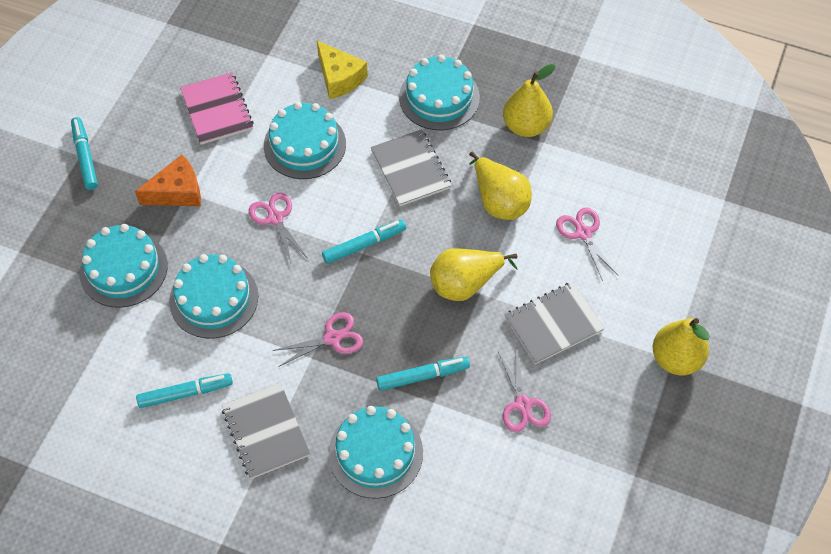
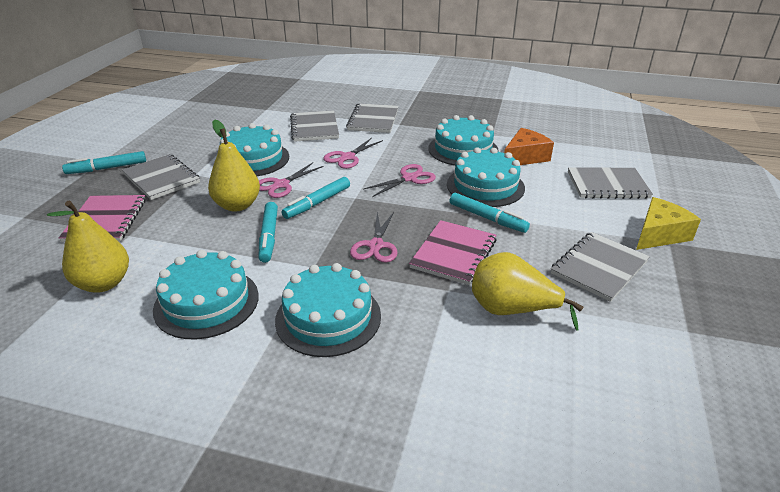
grey notebook: 3 -> 5
pink notebook: 1 -> 2
yellow pear: 4 -> 3

